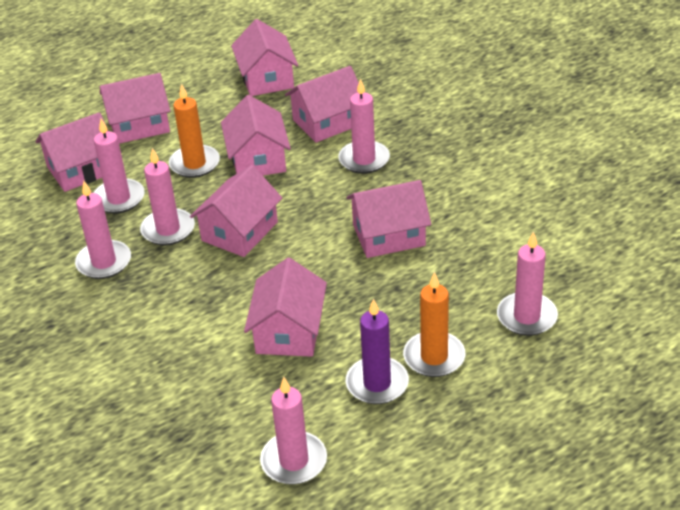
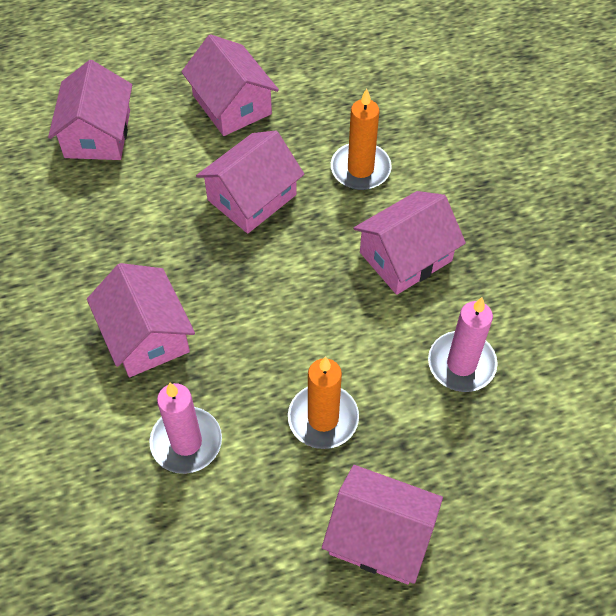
pink candle: 6 -> 2
pink house: 8 -> 6
purple candle: 1 -> 0

